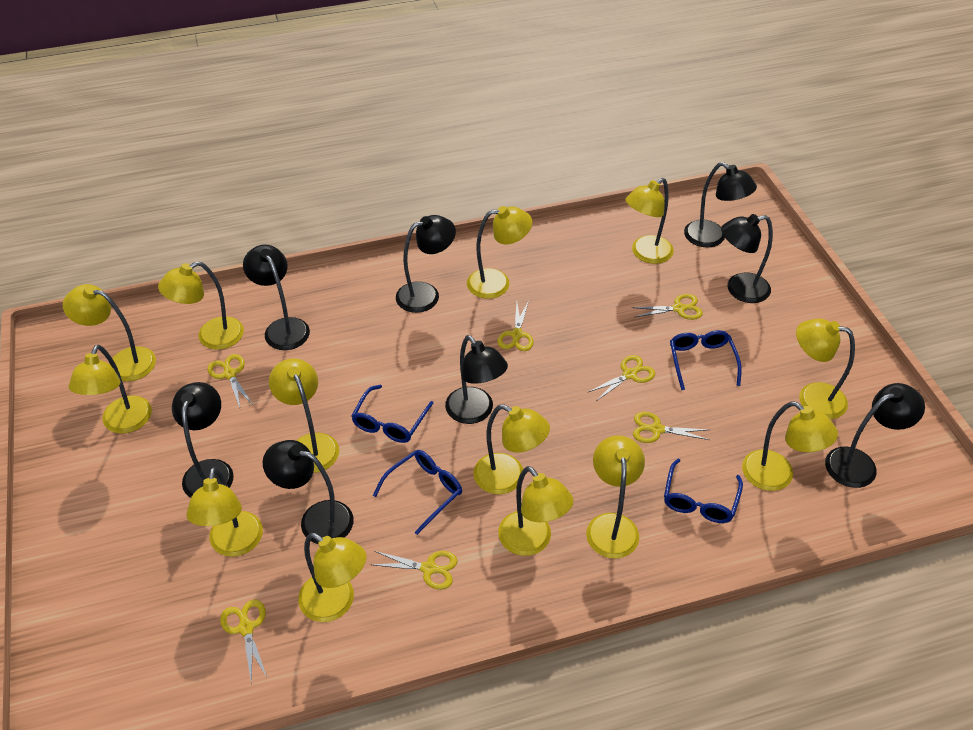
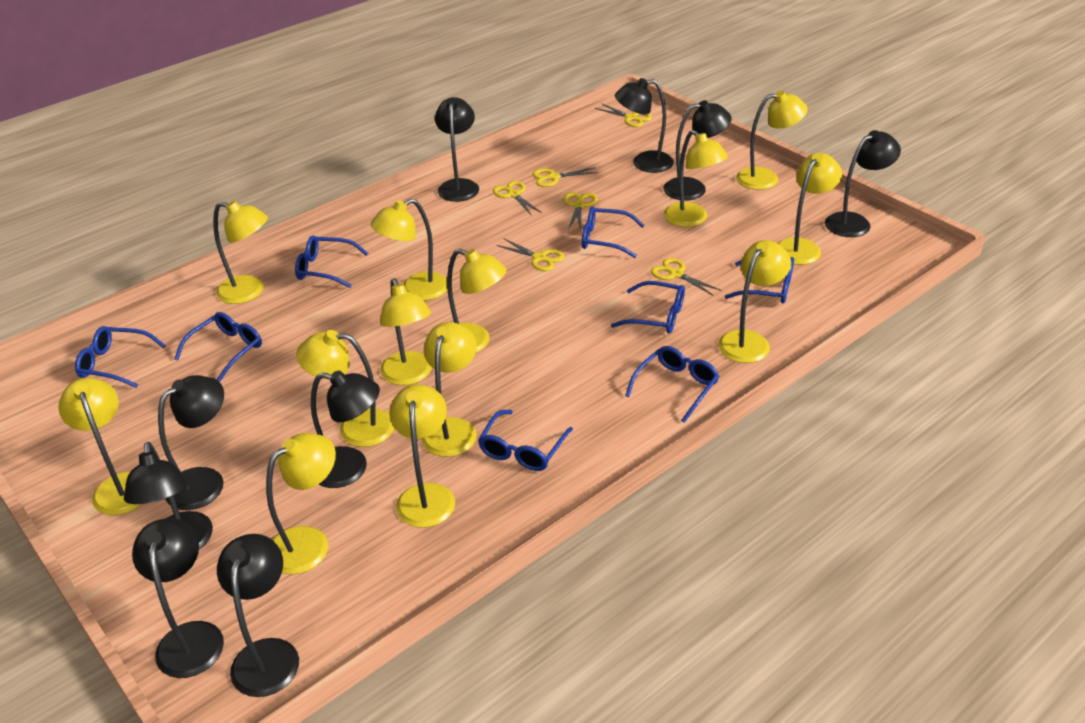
black lamp: 8 -> 9
blue glasses: 4 -> 8
yellow scissors: 7 -> 6

